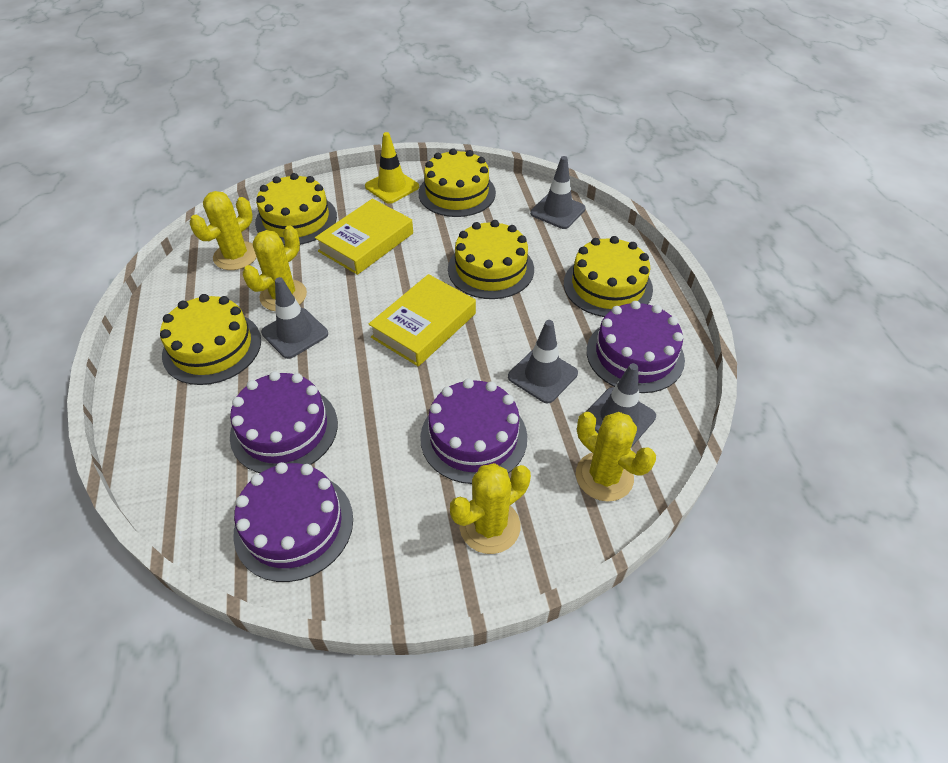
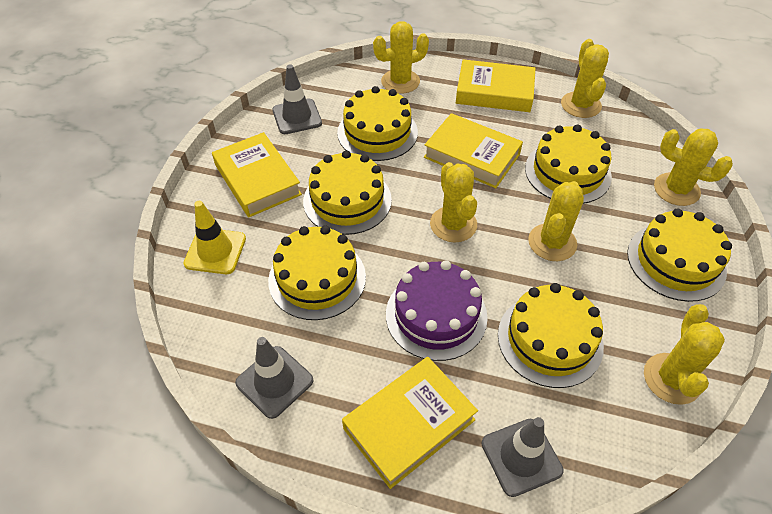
grey traffic cone: 4 -> 3
purple cake: 4 -> 1
yellow book: 2 -> 4
yellow cactus: 4 -> 6
yellow cake: 5 -> 6

